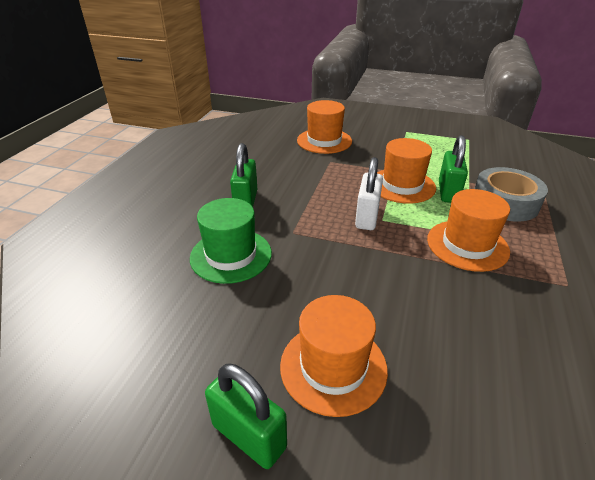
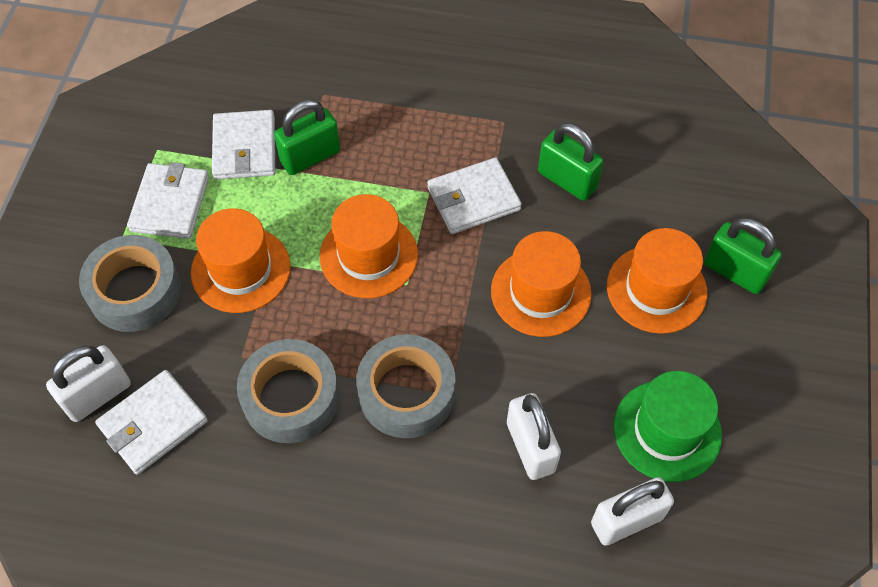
grey tape: 1 -> 3
white padlock: 1 -> 3
white wallet: 0 -> 4

